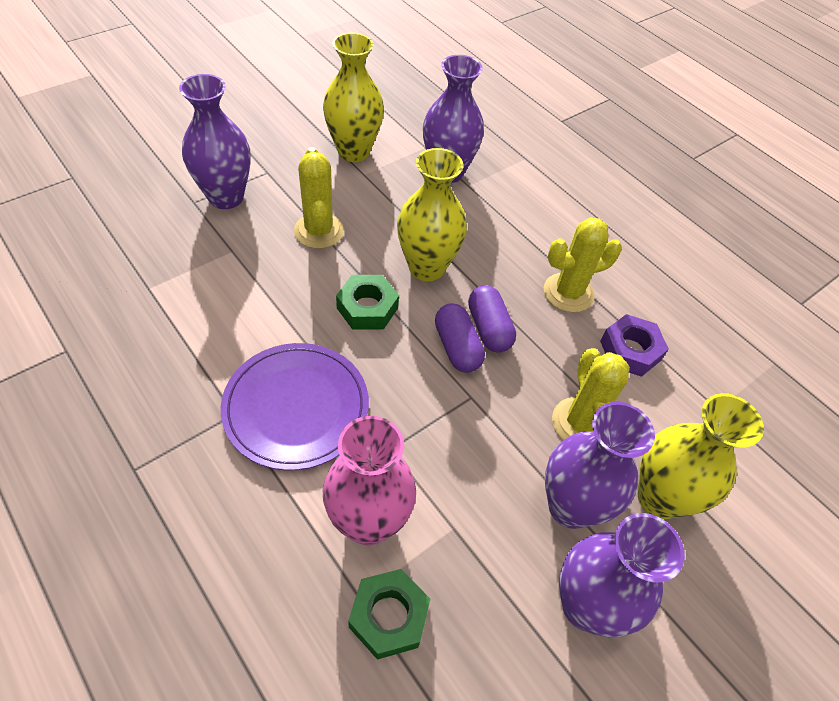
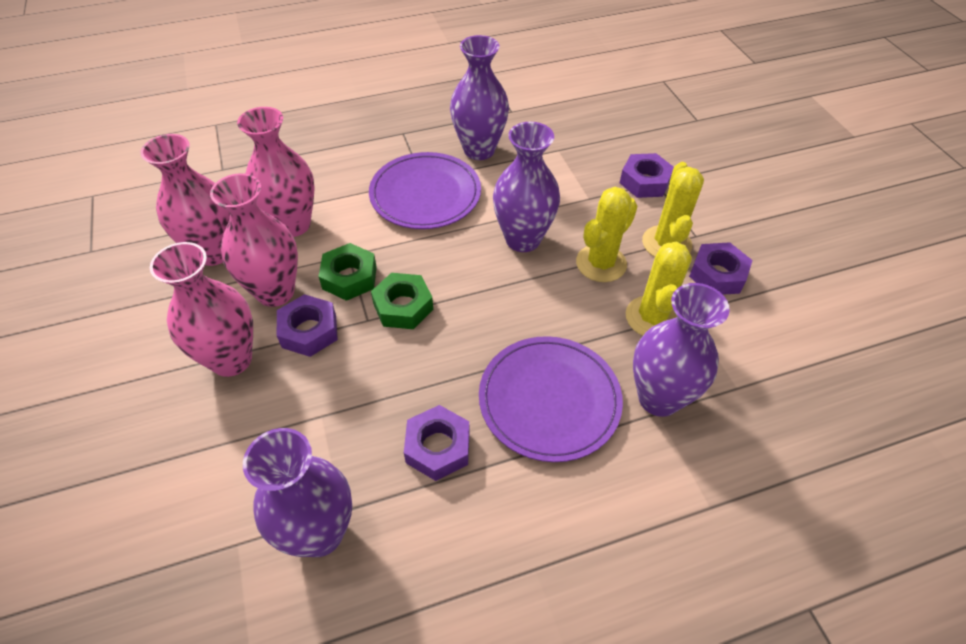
pink vase: 1 -> 4
purple capsule: 2 -> 0
purple nut: 1 -> 4
purple plate: 1 -> 2
yellow vase: 3 -> 0

